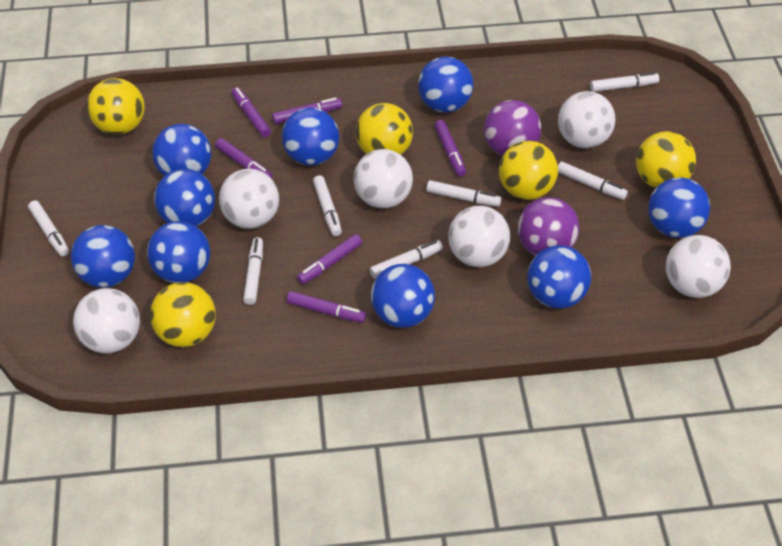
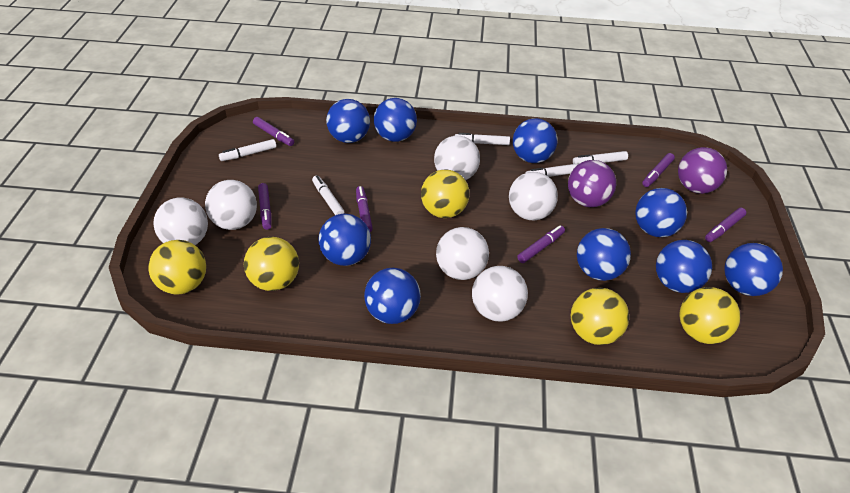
white marker: 7 -> 5

